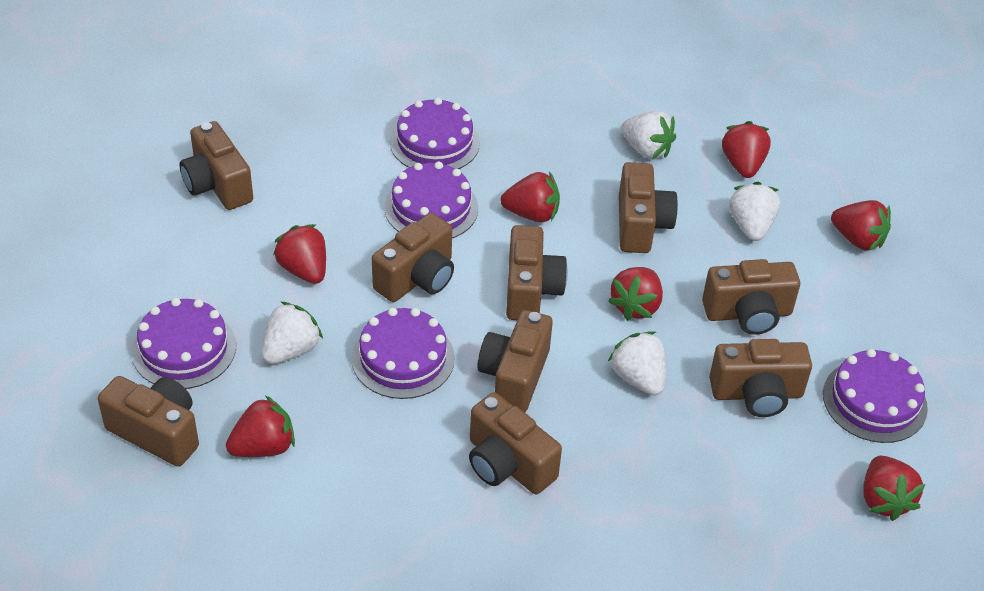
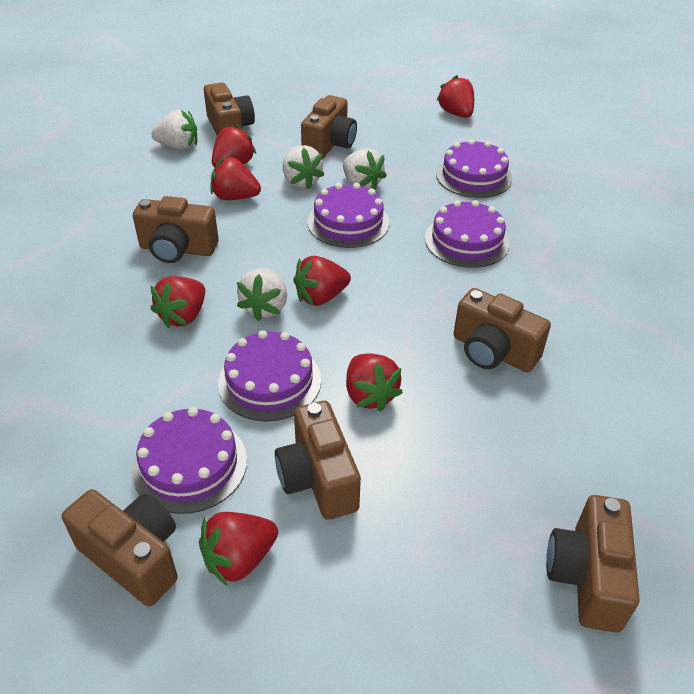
brown camera: 9 -> 7

